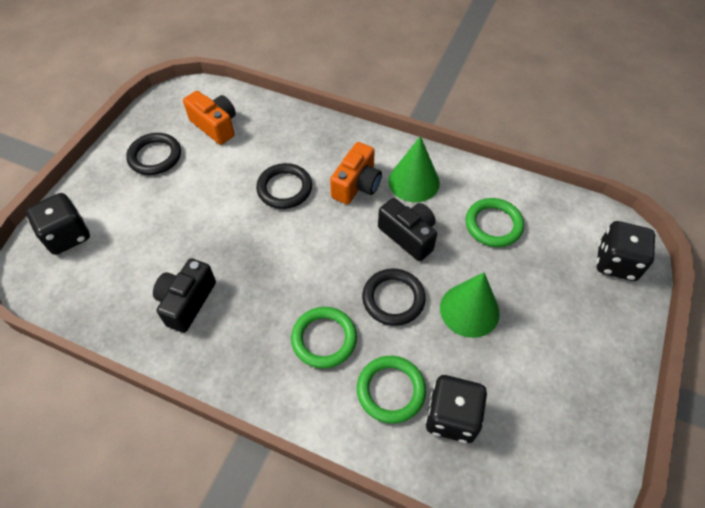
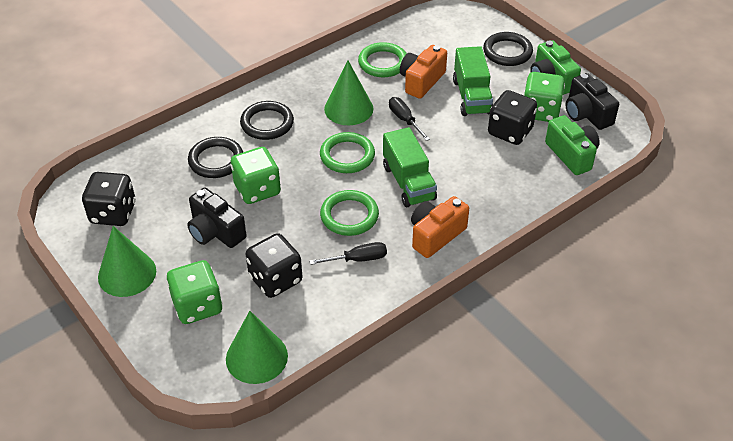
black screwdriver: 0 -> 2
green camera: 0 -> 2
green cone: 2 -> 3
green dice: 0 -> 3
green truck: 0 -> 2

